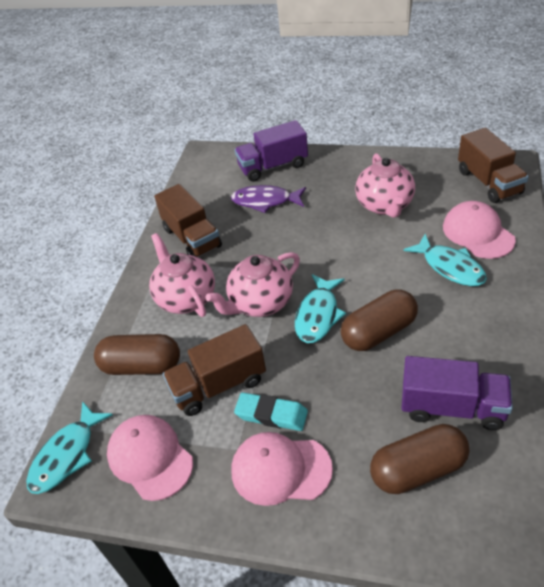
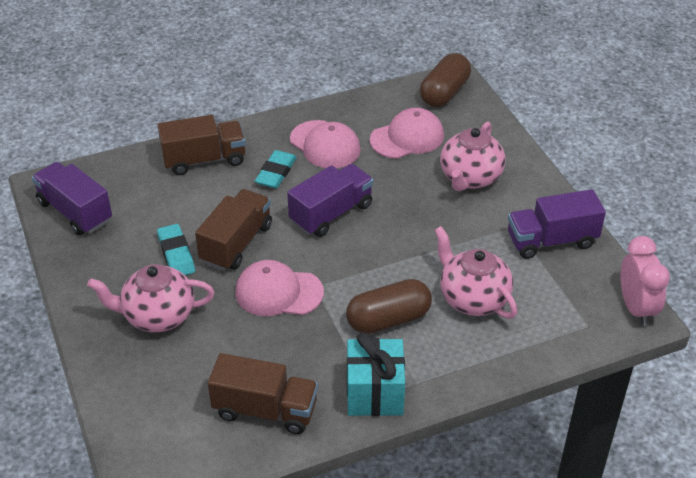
brown capsule: 3 -> 2
pink clock: 0 -> 1
purple fish: 1 -> 0
purple truck: 2 -> 3
turquoise eraser: 1 -> 2
turquoise fish: 3 -> 0
turquoise gift: 0 -> 1

